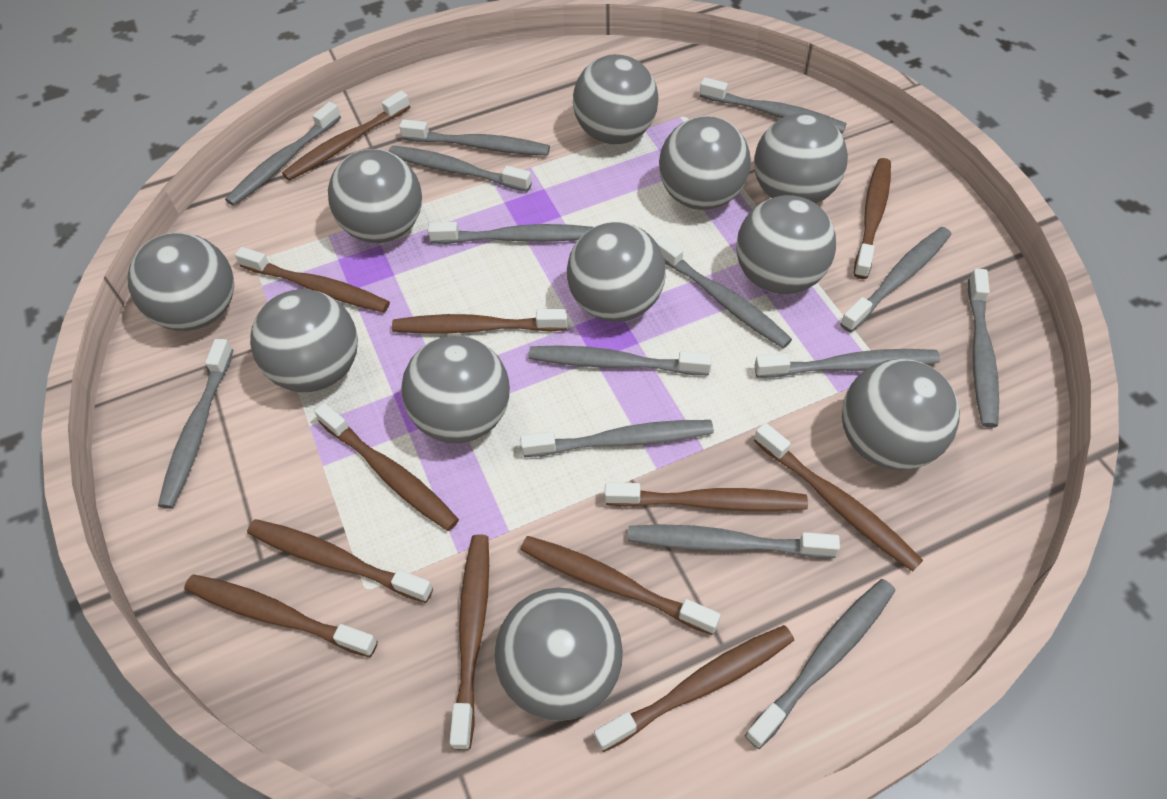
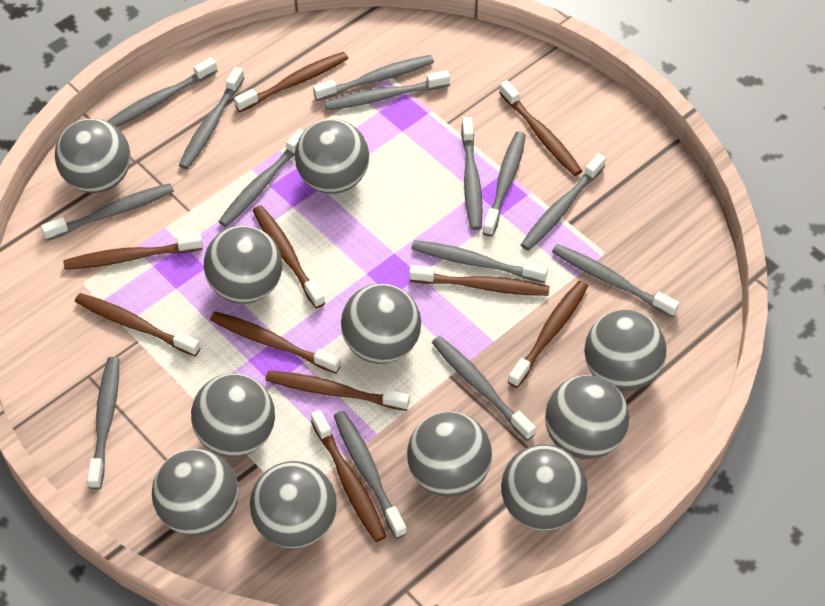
brown toothbrush: 12 -> 10

